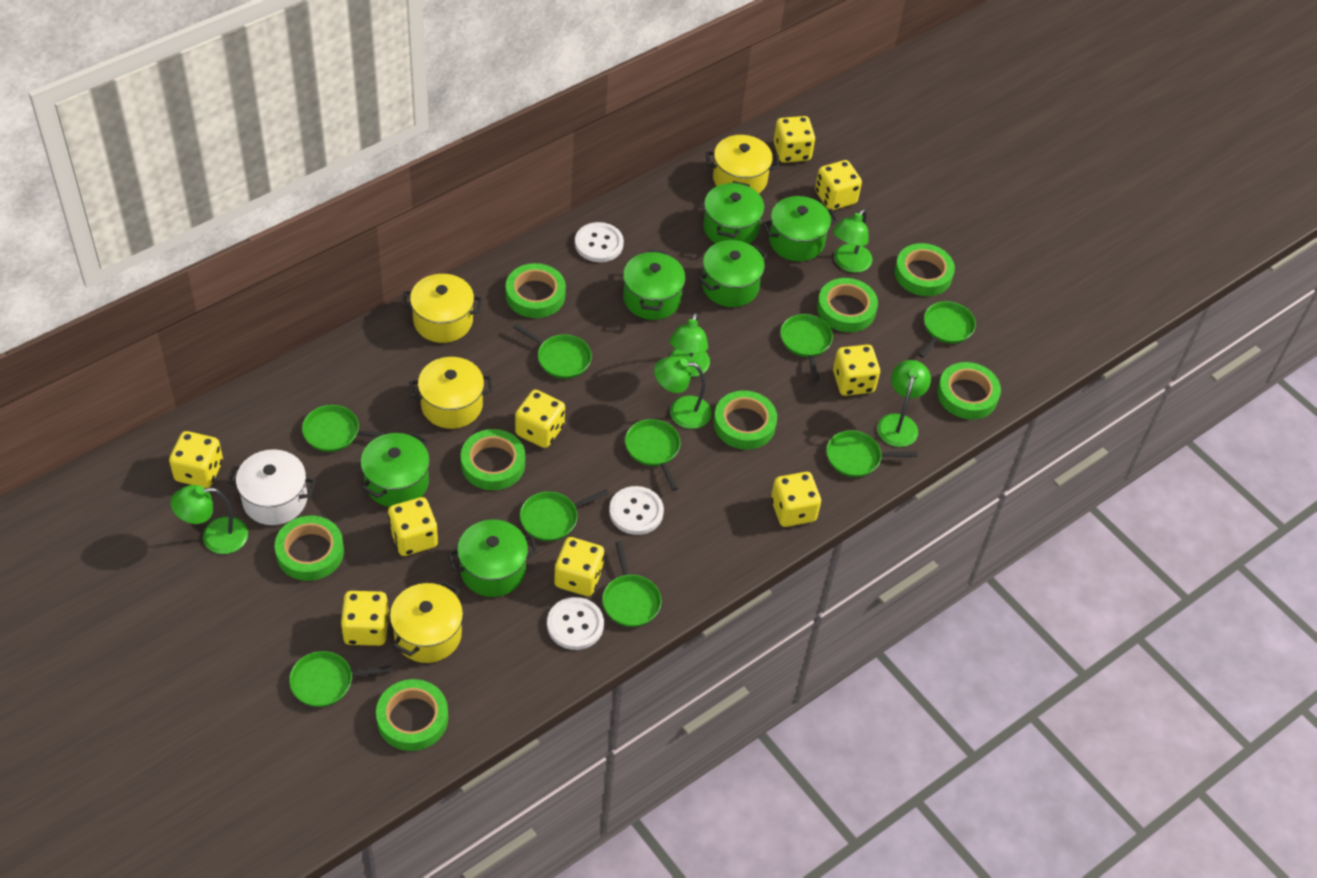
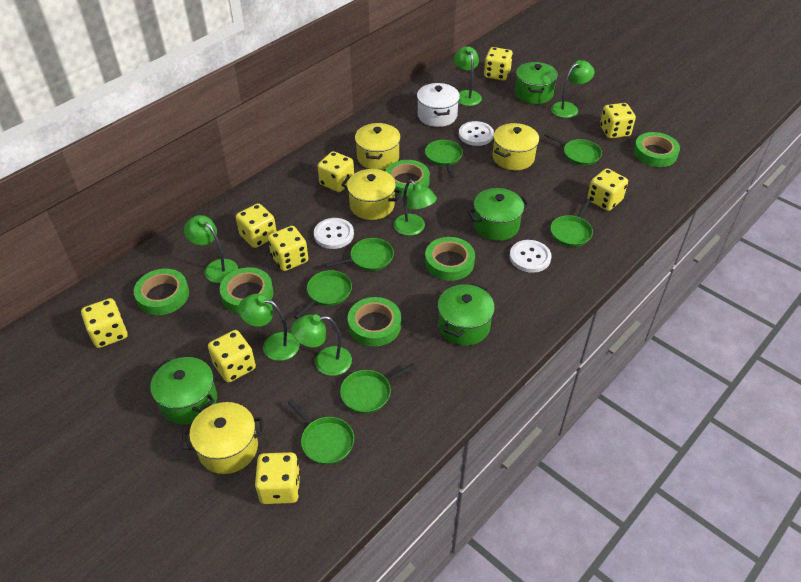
green lamp: 5 -> 6
green pan: 9 -> 7
green pot: 6 -> 4
green tape: 8 -> 6

